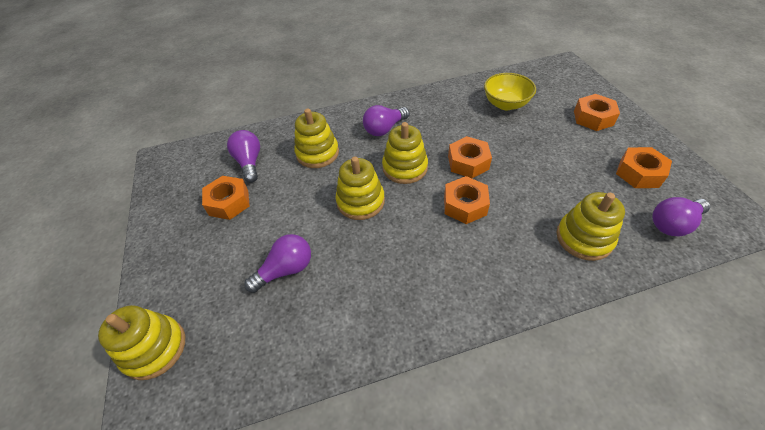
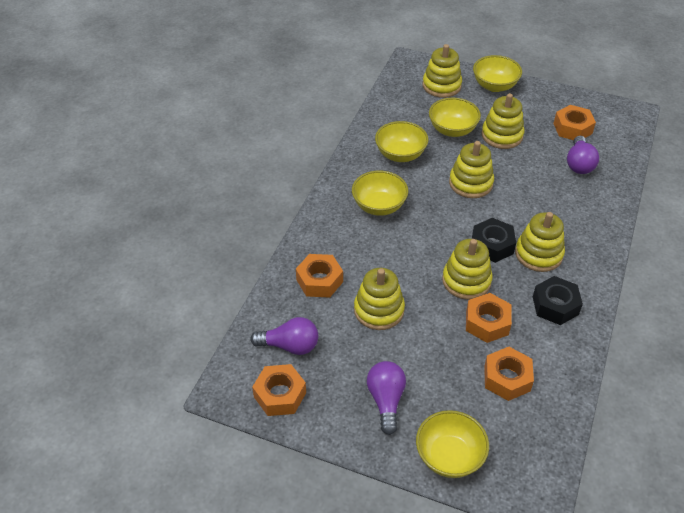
black nut: 0 -> 2
purple light bulb: 4 -> 3
yellow bowl: 1 -> 5
yellow stacking toy: 5 -> 6

